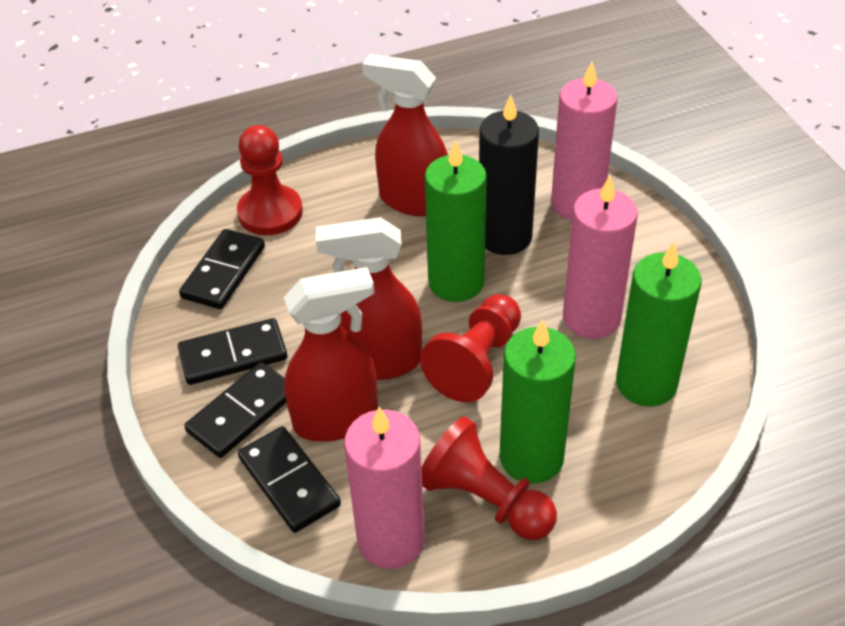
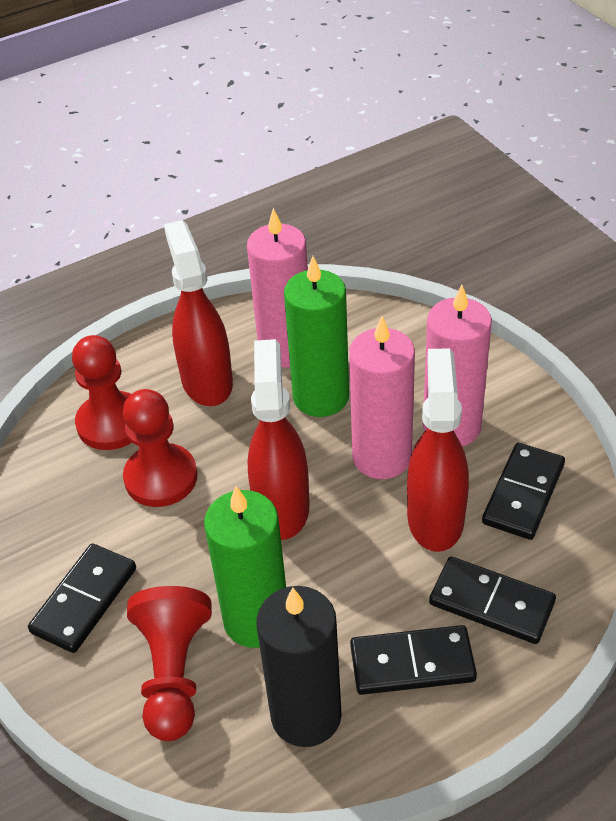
green candle: 3 -> 2

